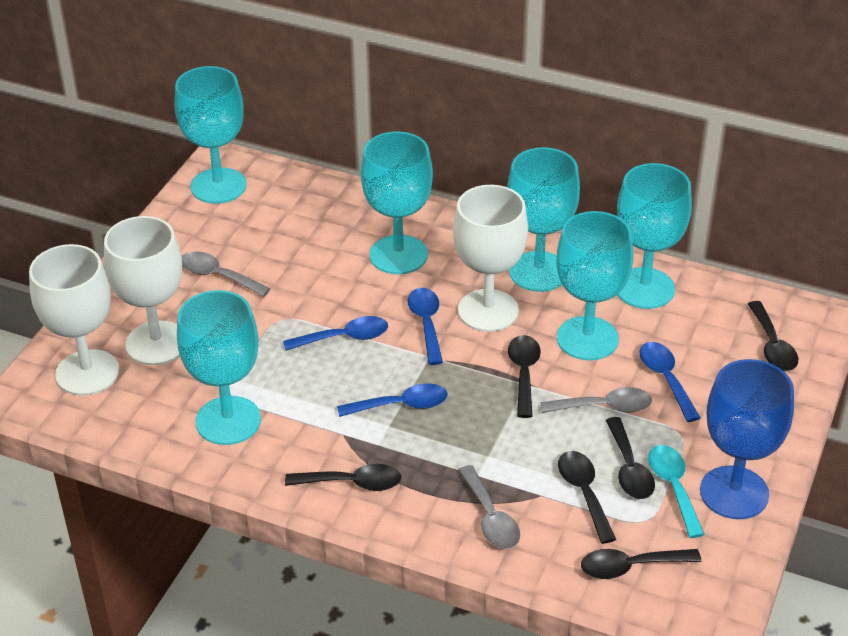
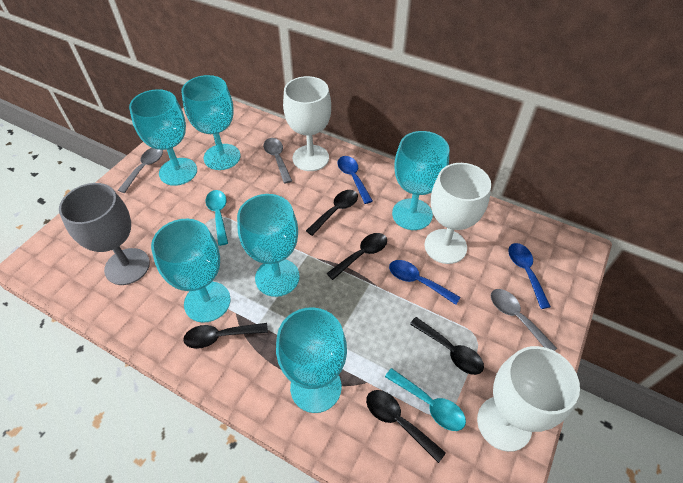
black spoon: 6 -> 5
blue goblet: 1 -> 0
blue spoon: 4 -> 3
grey goblet: 0 -> 1
turquoise spoon: 1 -> 2

